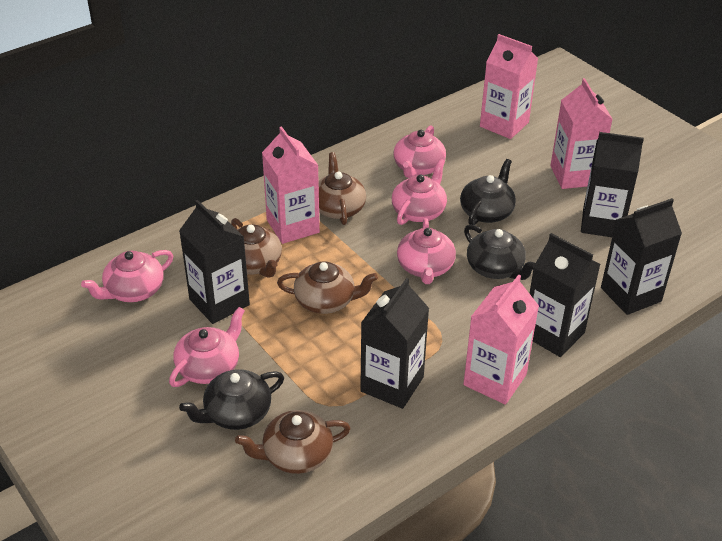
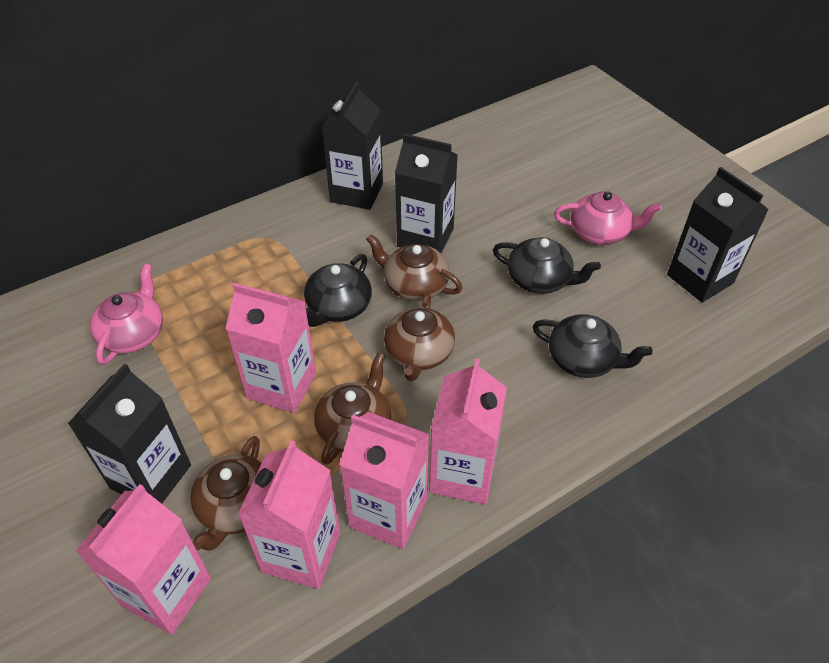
black carton: 5 -> 4
pink carton: 4 -> 5
pink teapot: 5 -> 2

